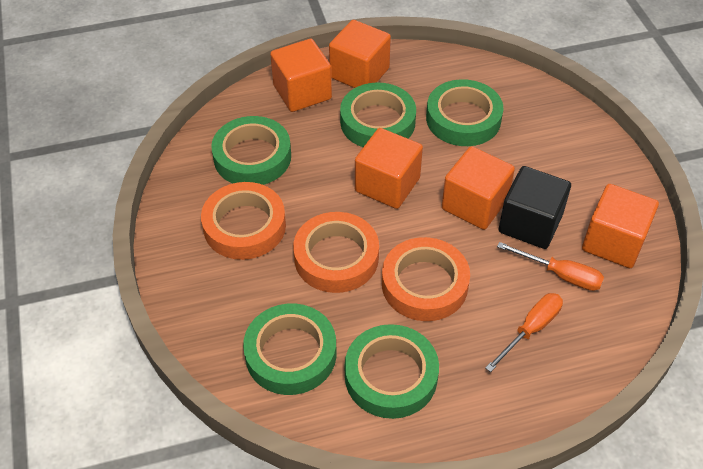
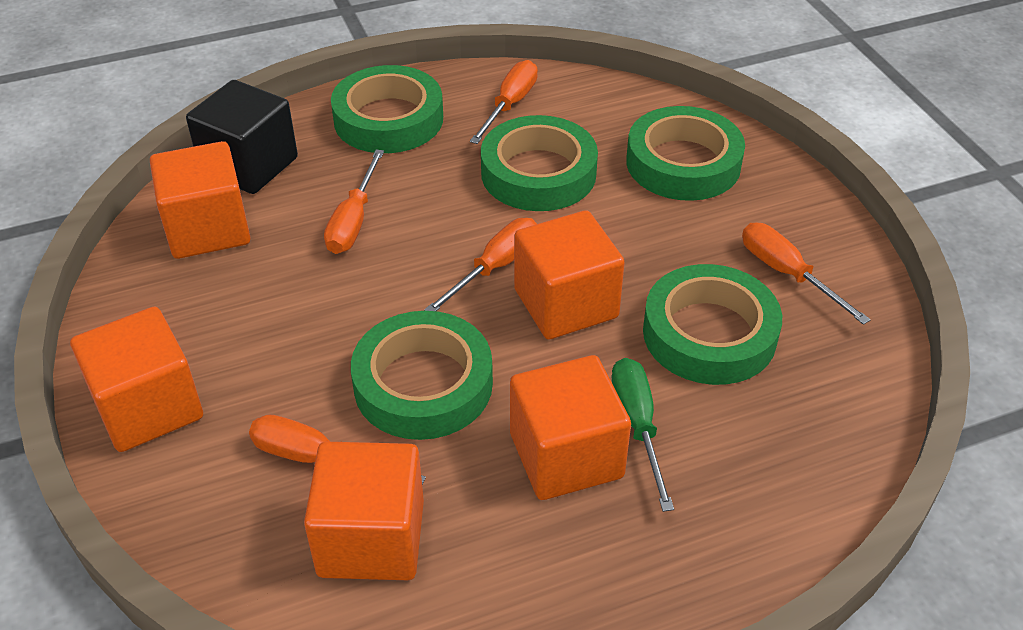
green screwdriver: 0 -> 1
orange screwdriver: 2 -> 5
orange tape: 3 -> 0

